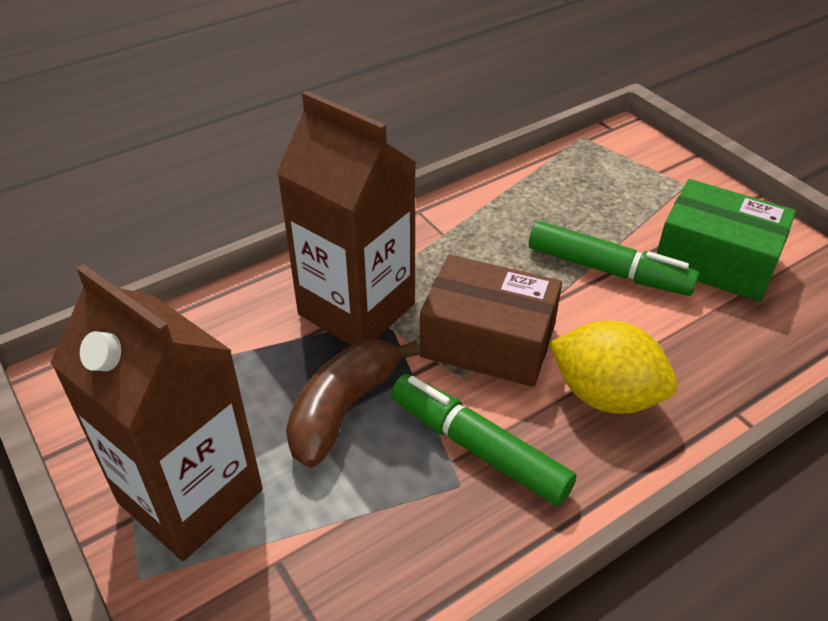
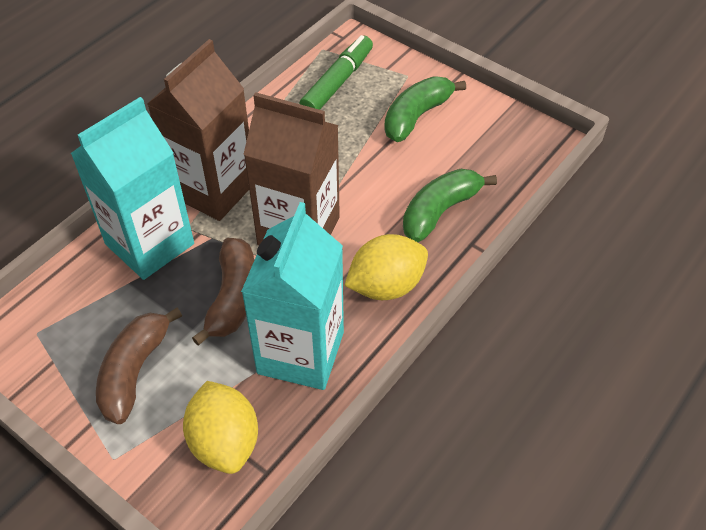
brown banana: 1 -> 2
brown box: 1 -> 0
green banana: 0 -> 2
green box: 1 -> 0
green marker: 2 -> 1
turquoise carton: 0 -> 2
yellow lemon: 1 -> 2

